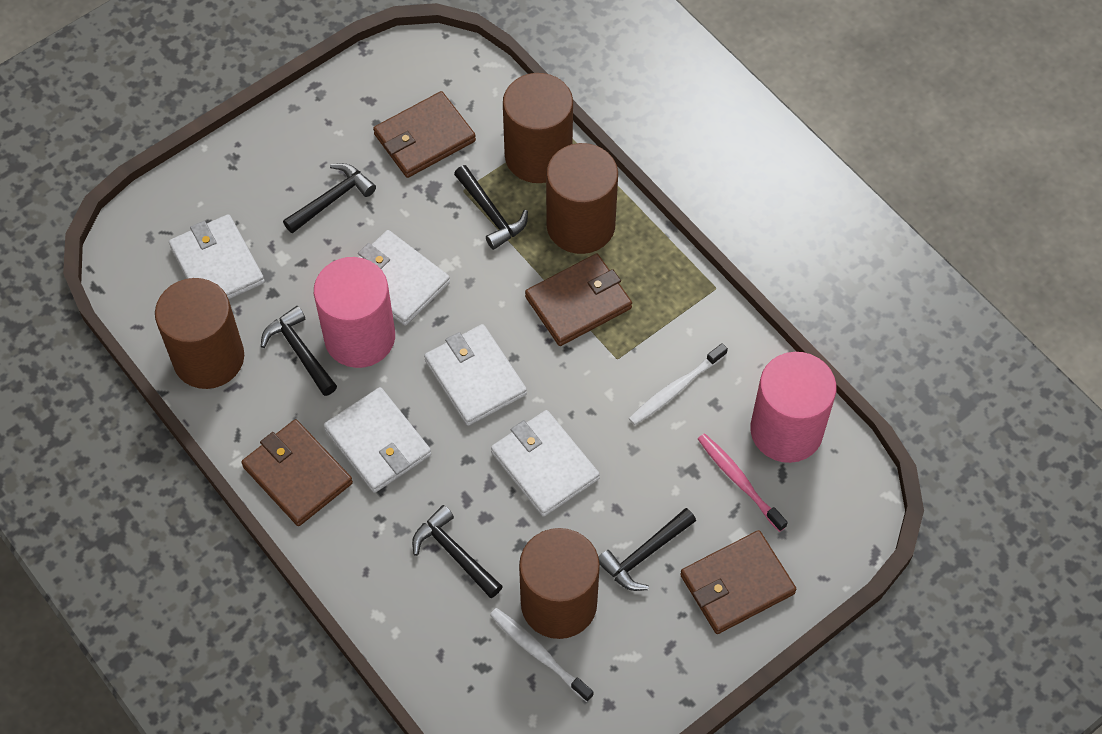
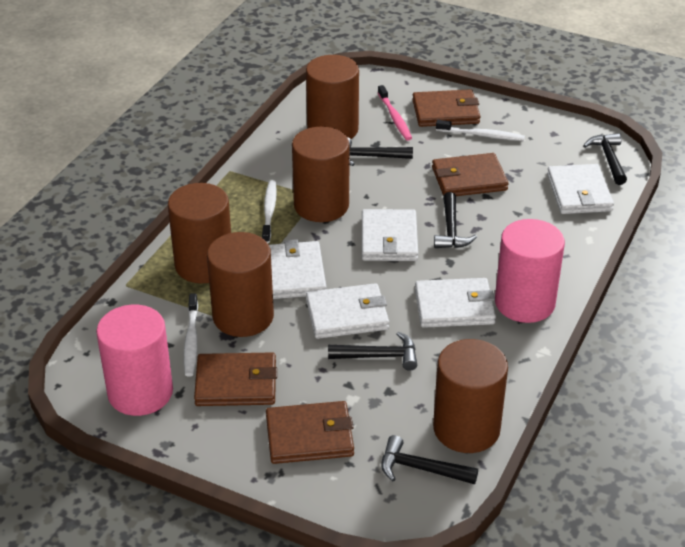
brown cylinder: 4 -> 5
white toothbrush: 2 -> 3

